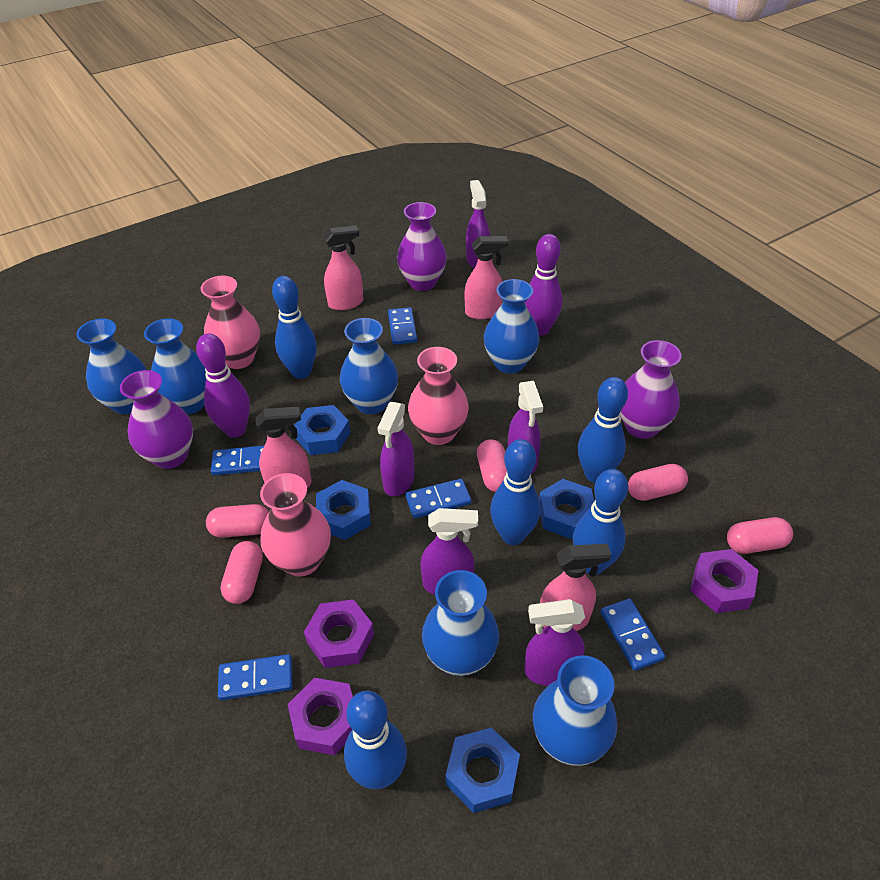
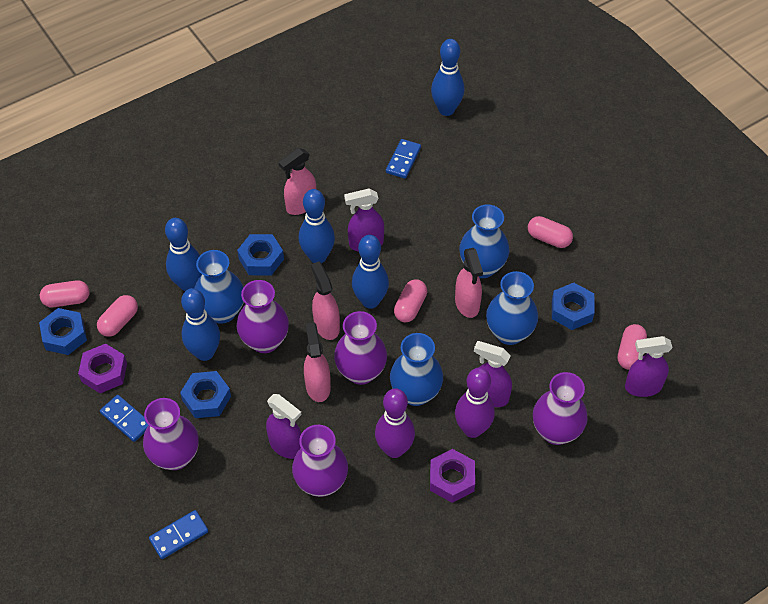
blue domino: 5 -> 3
blue vase: 6 -> 4
pink vase: 3 -> 0
purple nut: 3 -> 2
purple spray bottle: 5 -> 4
purple vase: 3 -> 5

